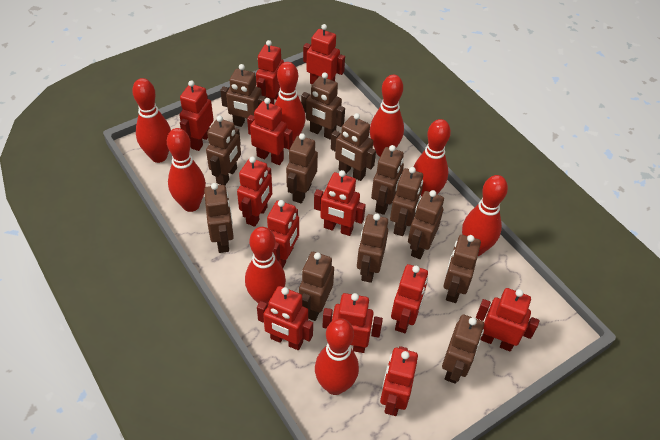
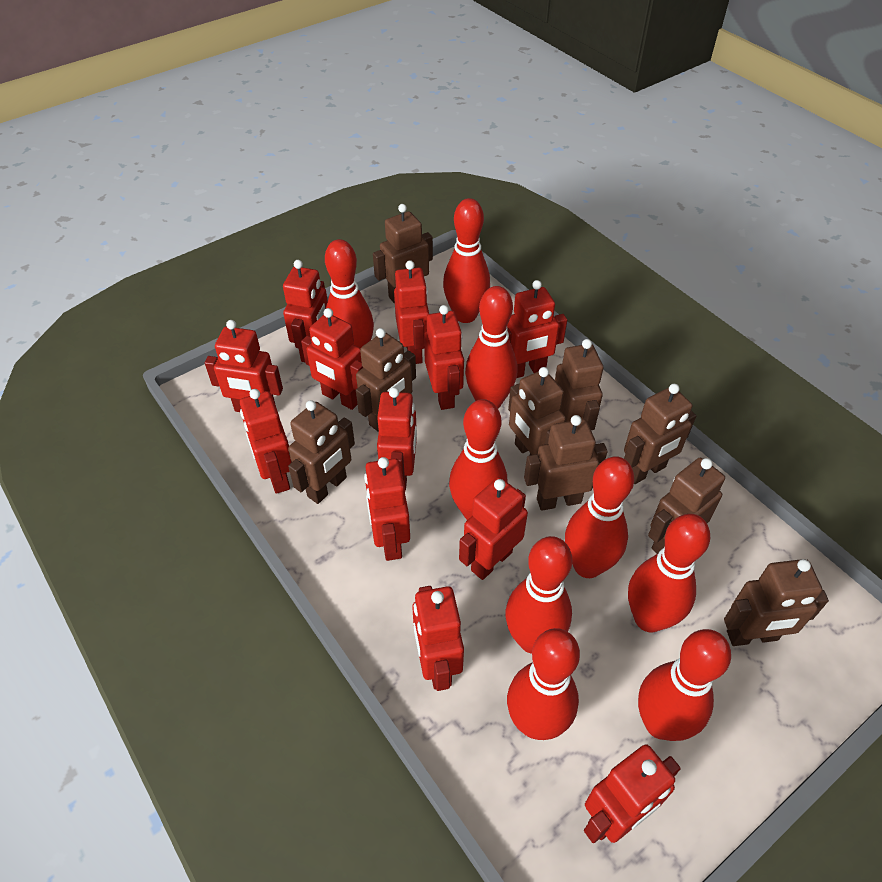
brown robot: 13 -> 9
red bowling pin: 8 -> 9

